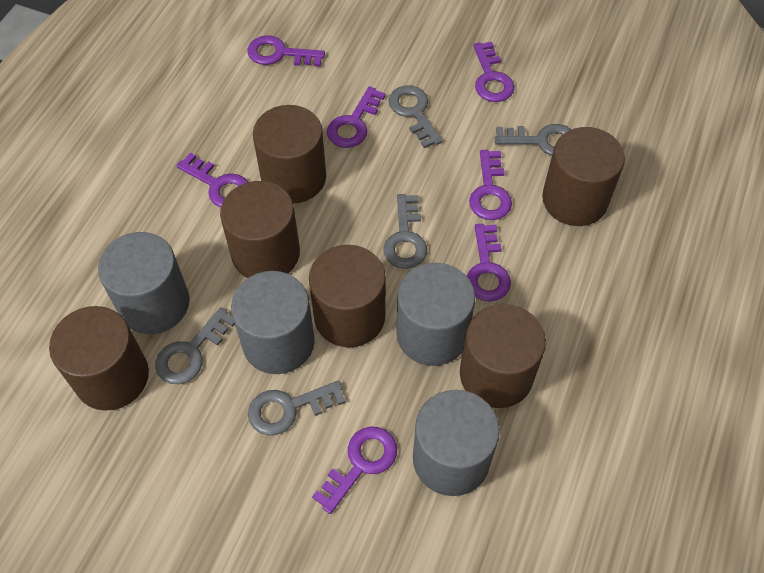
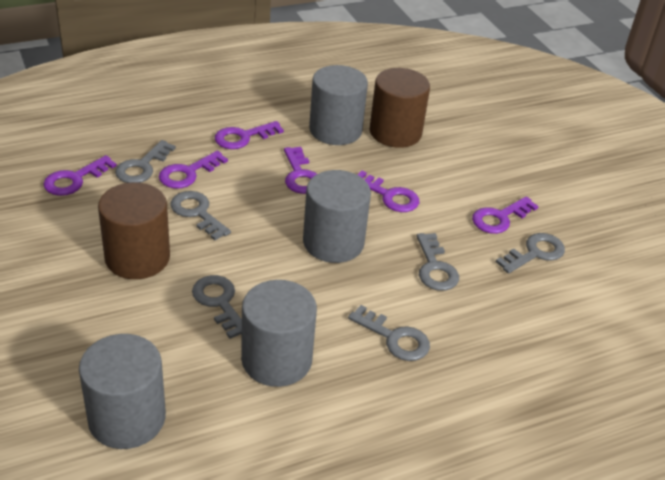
brown cylinder: 6 -> 2
grey key: 5 -> 6
purple key: 7 -> 6

